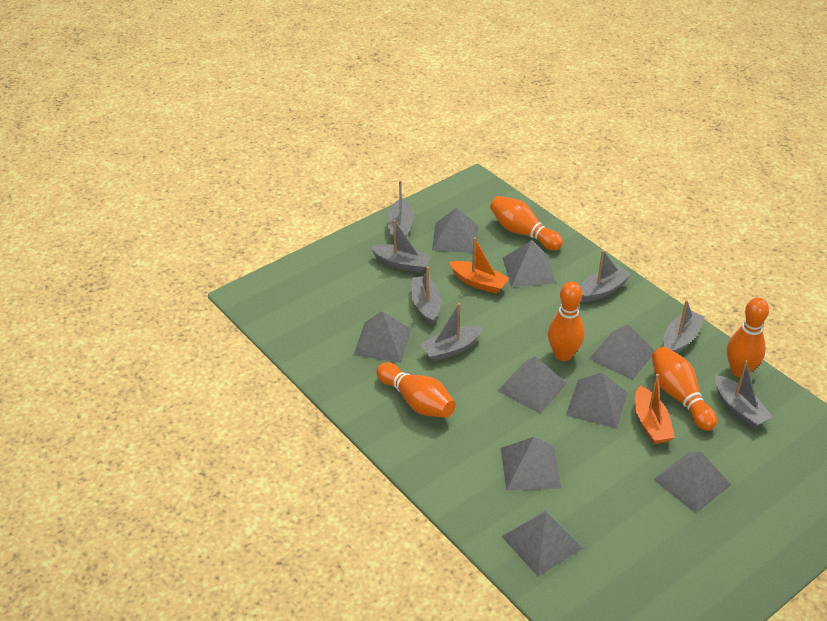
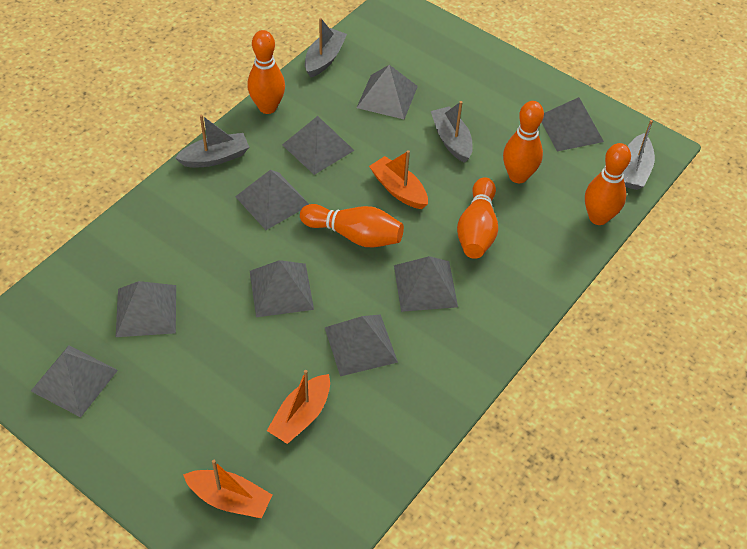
grey boat: 7 -> 4
orange boat: 2 -> 3

